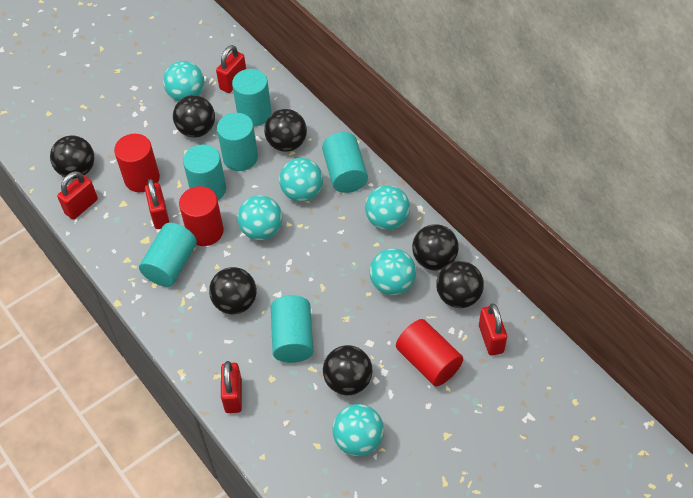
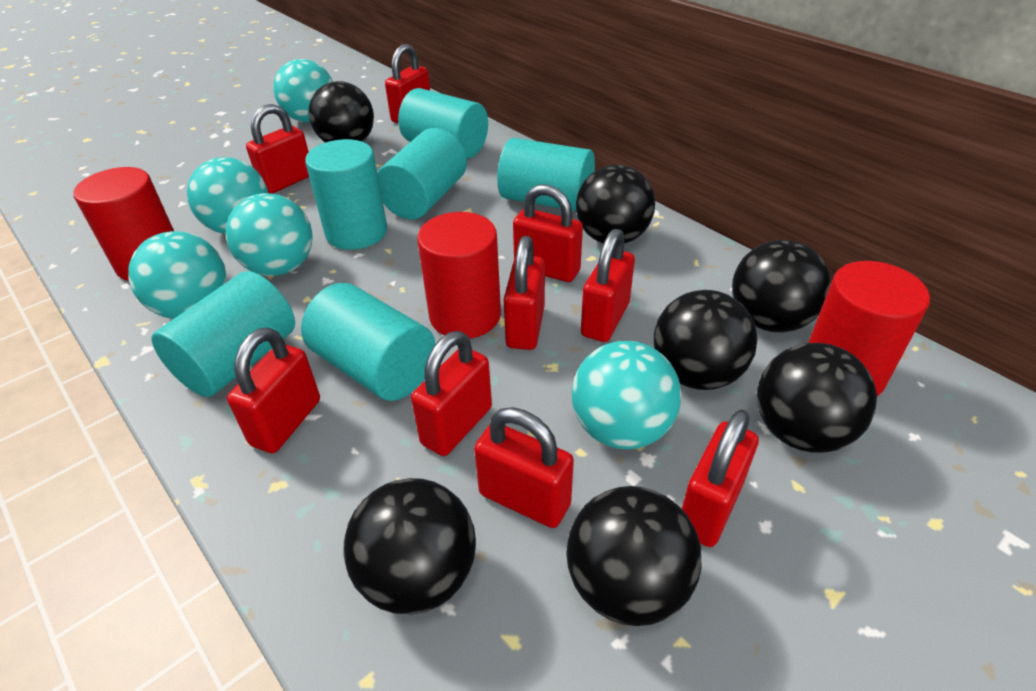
red padlock: 5 -> 9
turquoise ball: 6 -> 5

